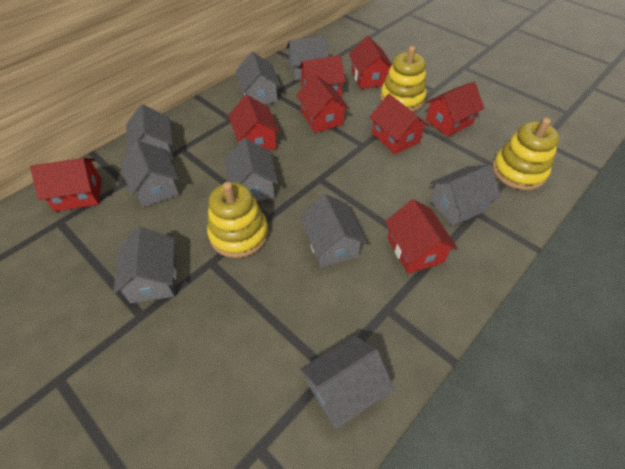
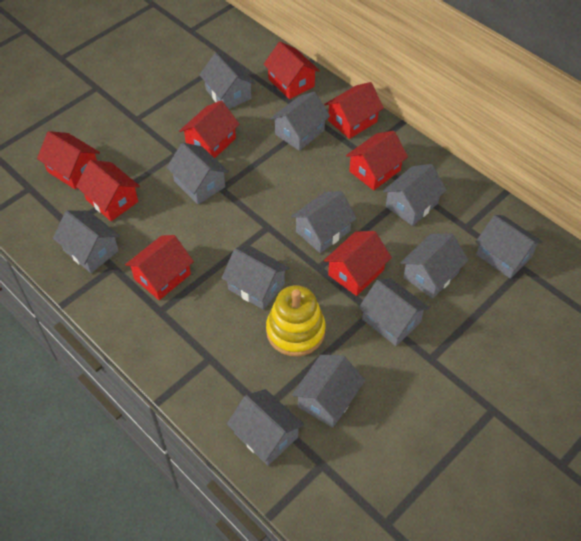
grey house: 9 -> 12
yellow stacking toy: 3 -> 1

